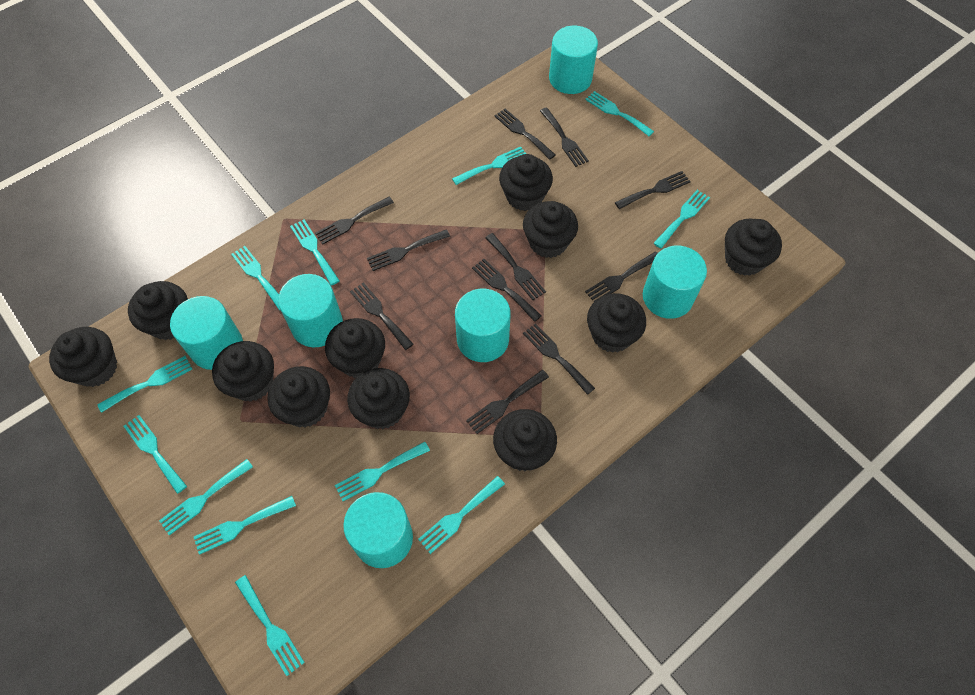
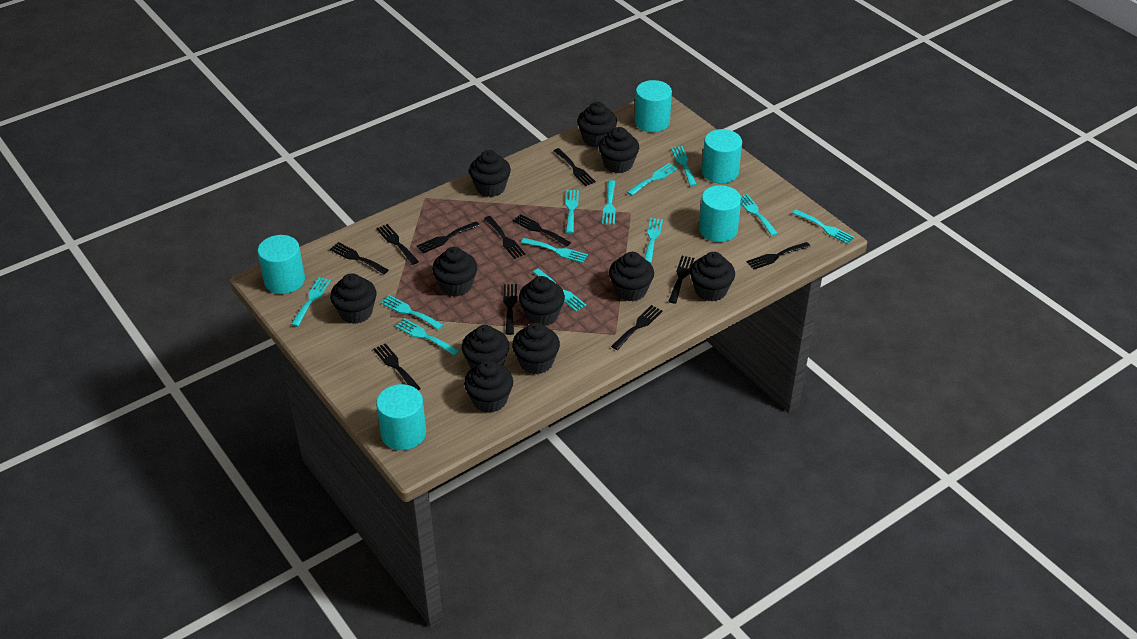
turquoise cylinder: 6 -> 5

